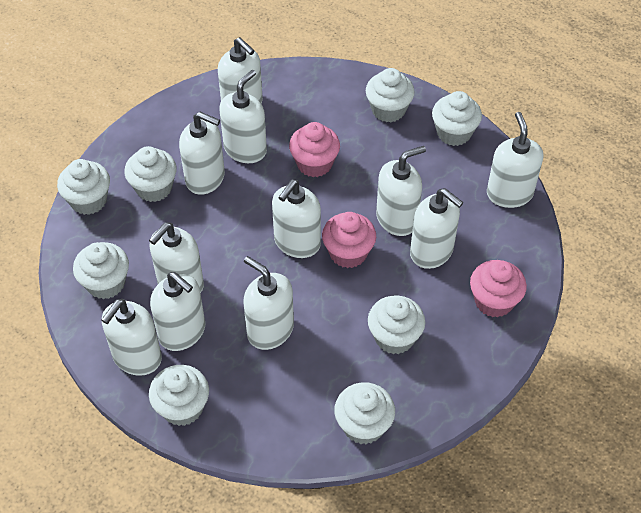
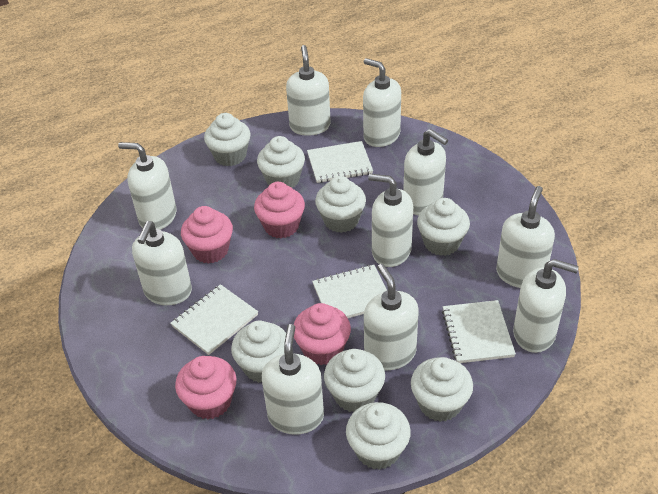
pink cupcake: 3 -> 4
white notebook: 0 -> 4
white soap dispenser: 11 -> 10

